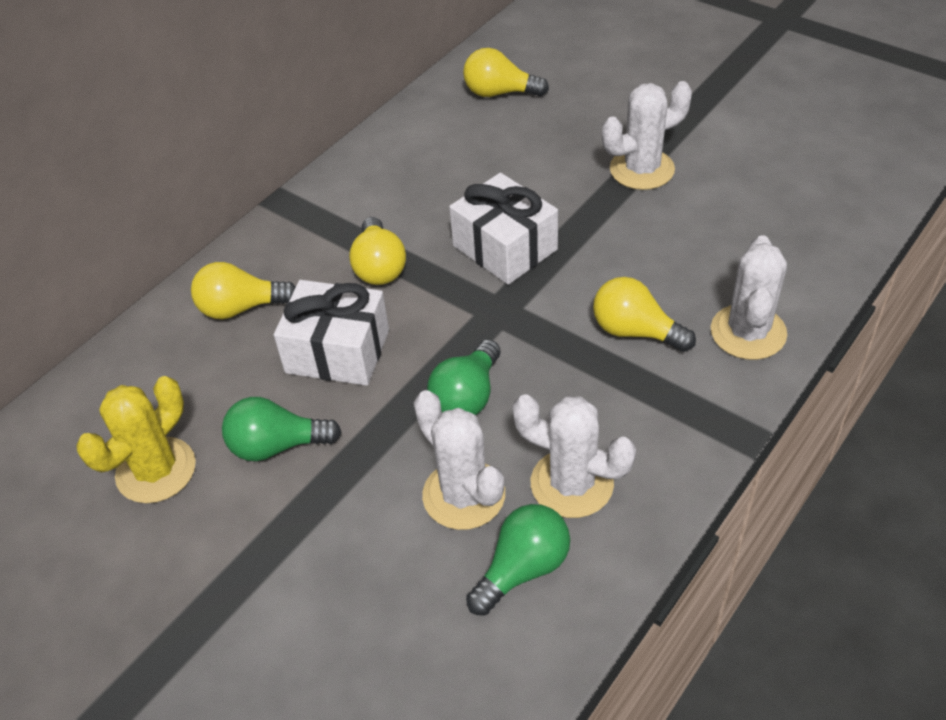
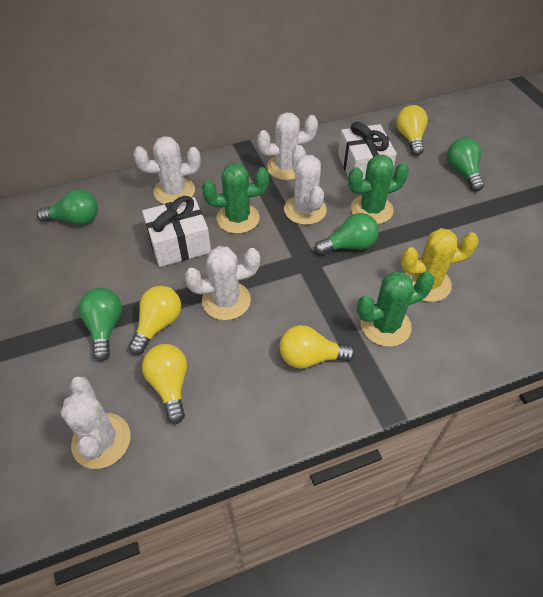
green cactus: 0 -> 3
green light bulb: 3 -> 4
white cactus: 4 -> 5

